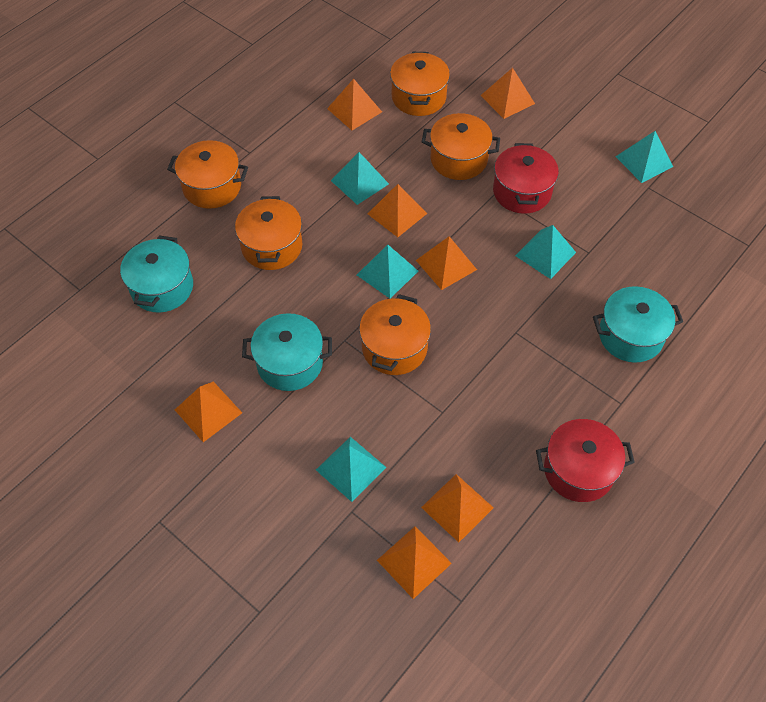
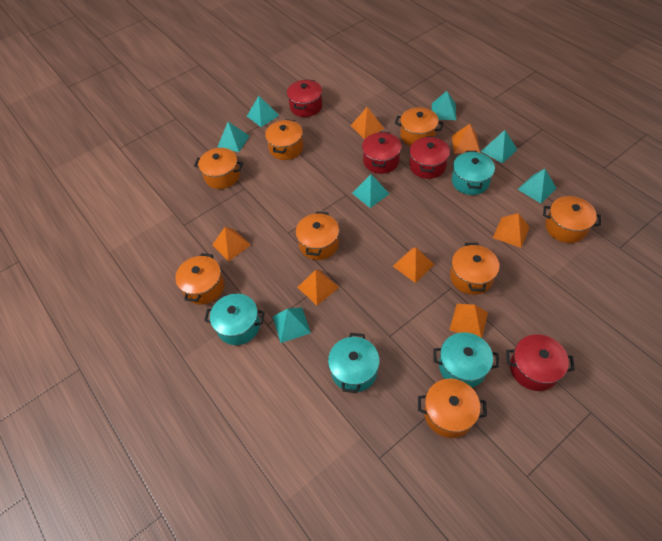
orange pot: 5 -> 8
red pot: 2 -> 4
turquoise pot: 3 -> 4
turquoise pyramid: 5 -> 7

